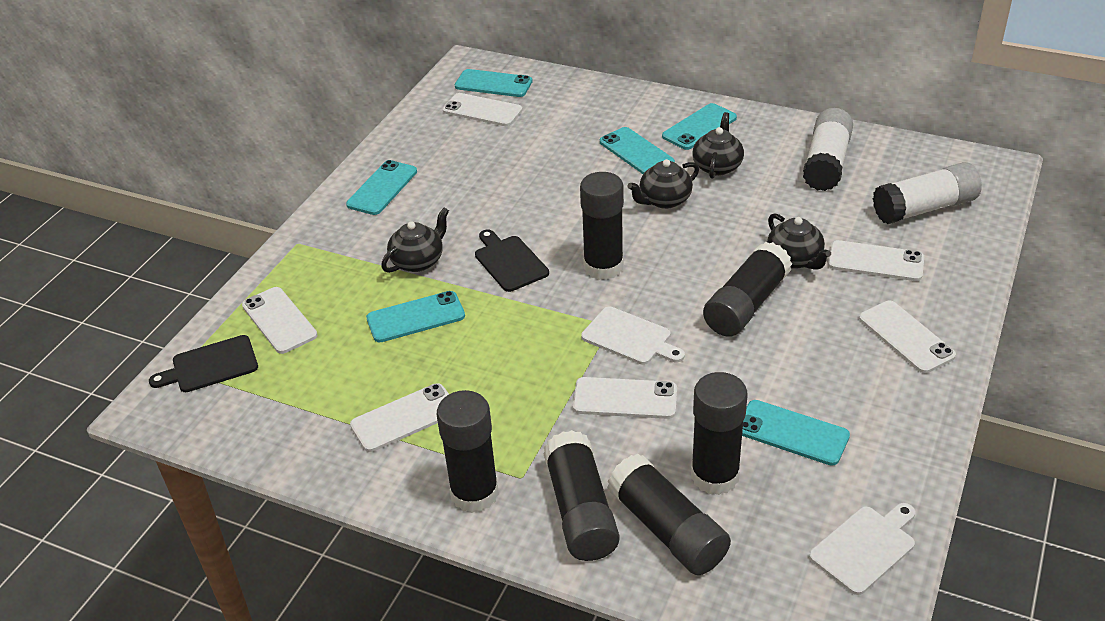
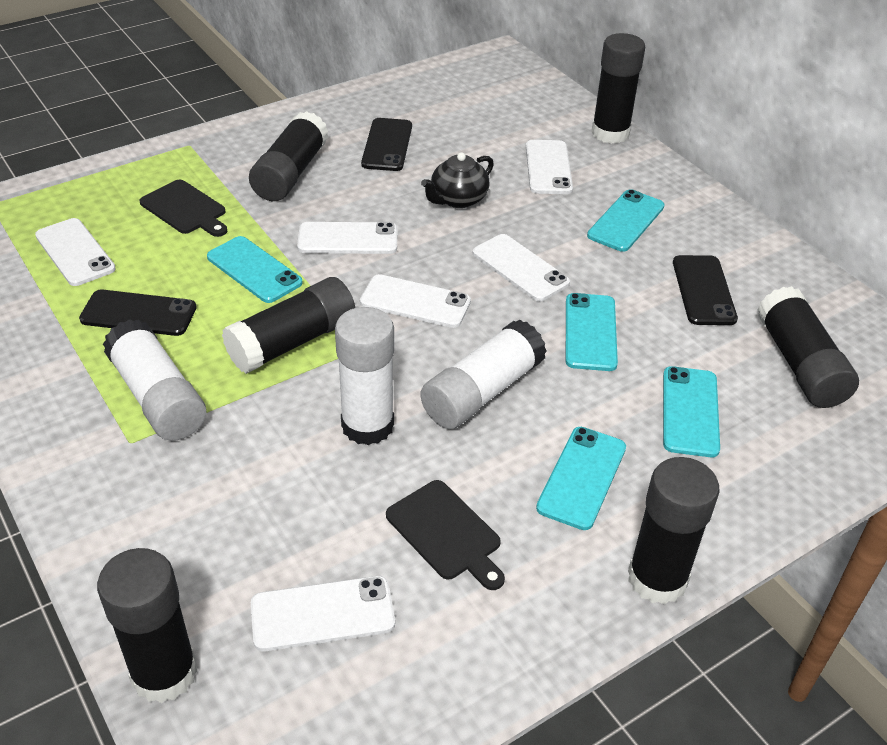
black phone: 0 -> 3
black teapot: 4 -> 1
turquoise phone: 6 -> 5
white cutting board: 2 -> 0
white glue stick: 2 -> 3

